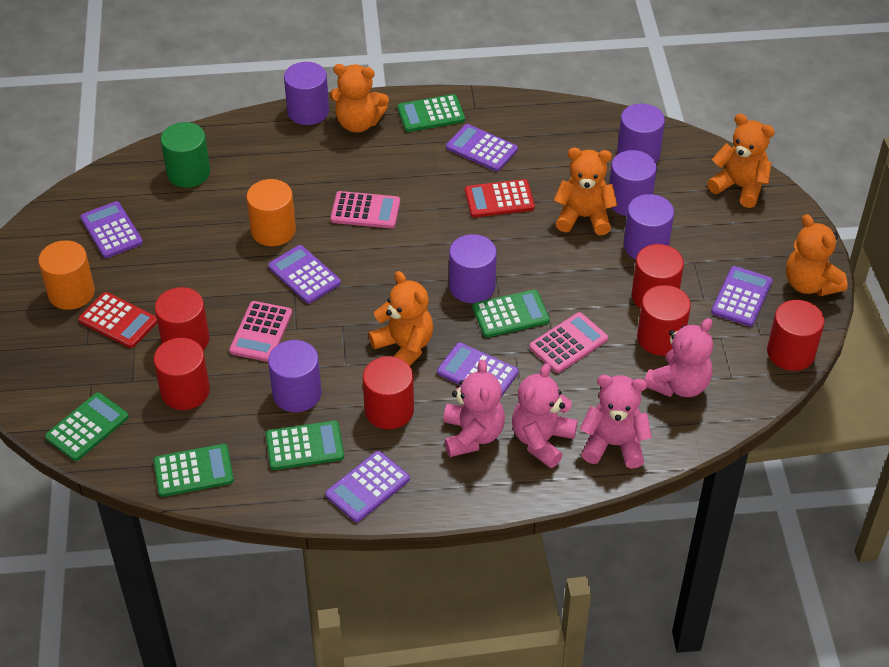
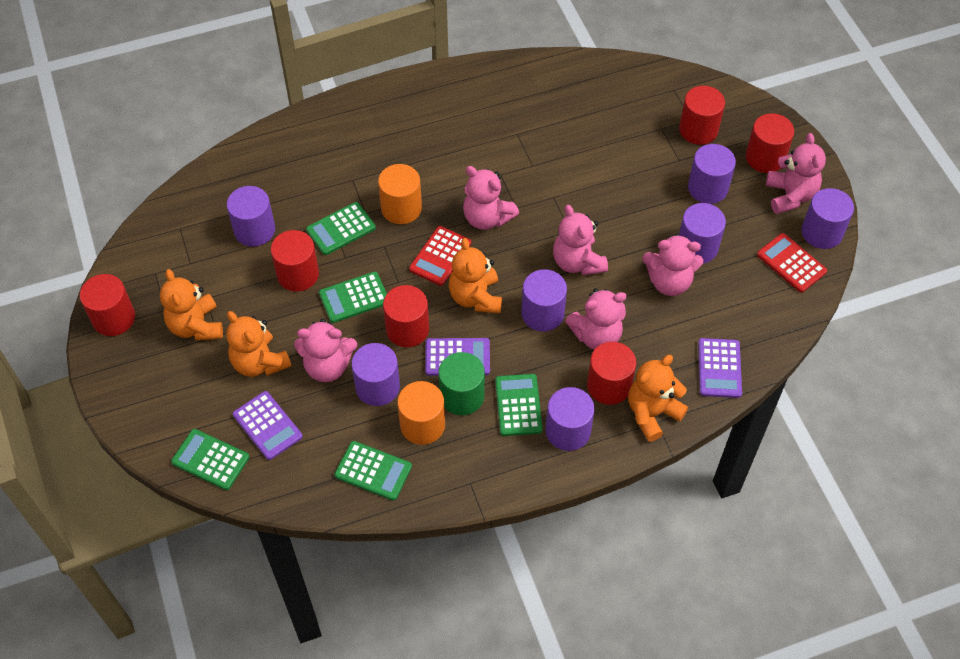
orange teddy bear: 5 -> 4
pink calculator: 3 -> 0
pink teddy bear: 4 -> 6
purple calculator: 6 -> 3
purple cylinder: 6 -> 7

